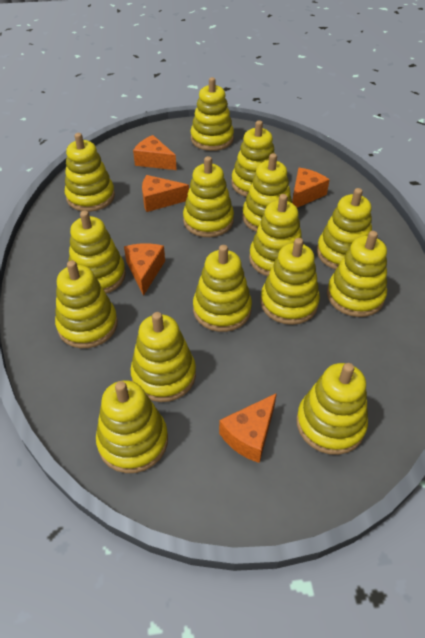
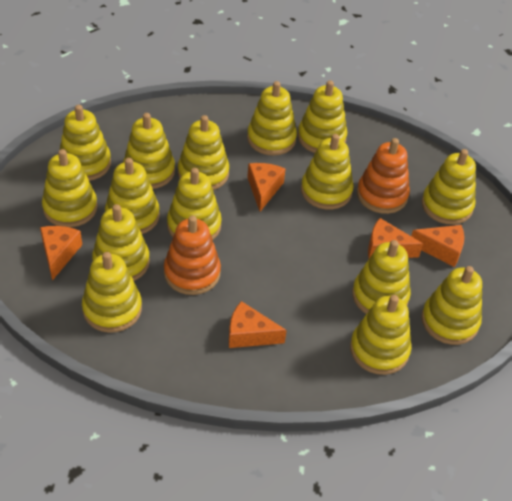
orange stacking toy: 0 -> 2

